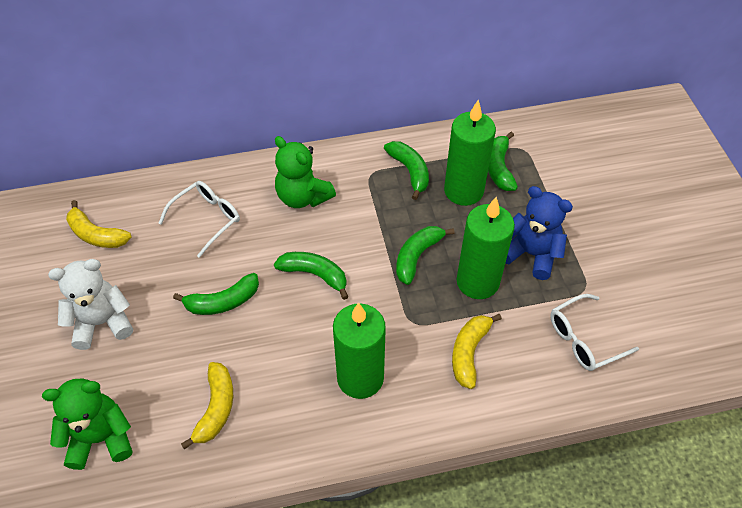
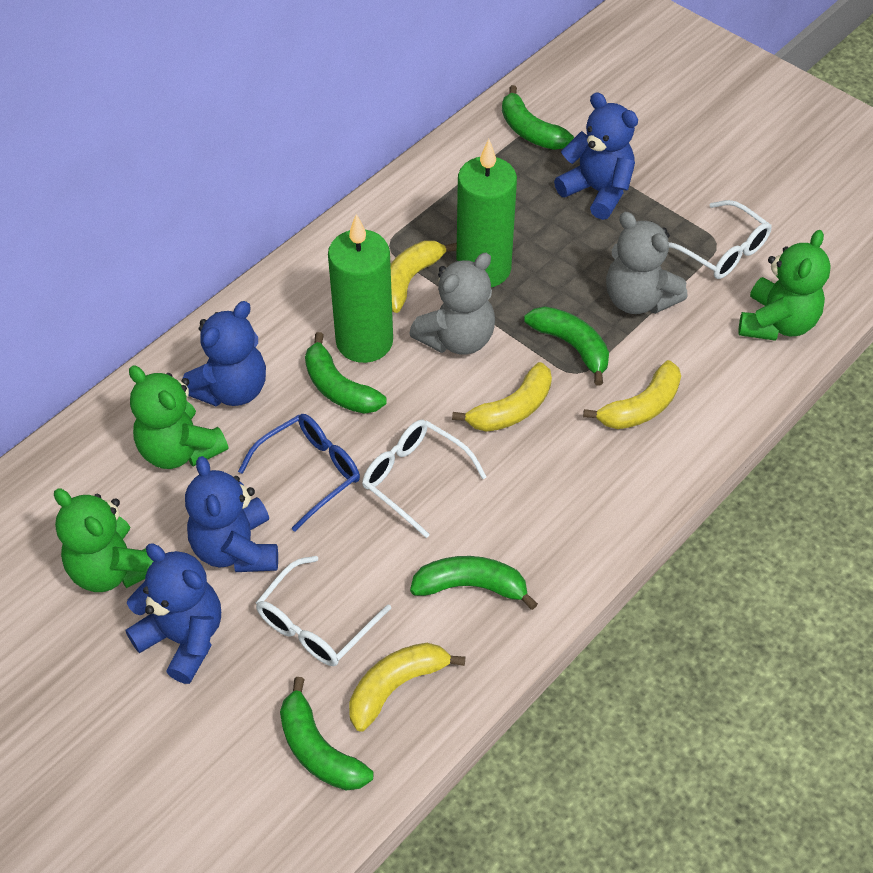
blue glasses: 0 -> 1
blue teddy bear: 1 -> 4
green candle: 3 -> 2
green teddy bear: 2 -> 3
grey teddy bear: 0 -> 2
white glasses: 2 -> 3
white teddy bear: 1 -> 0
yellow banana: 3 -> 4

